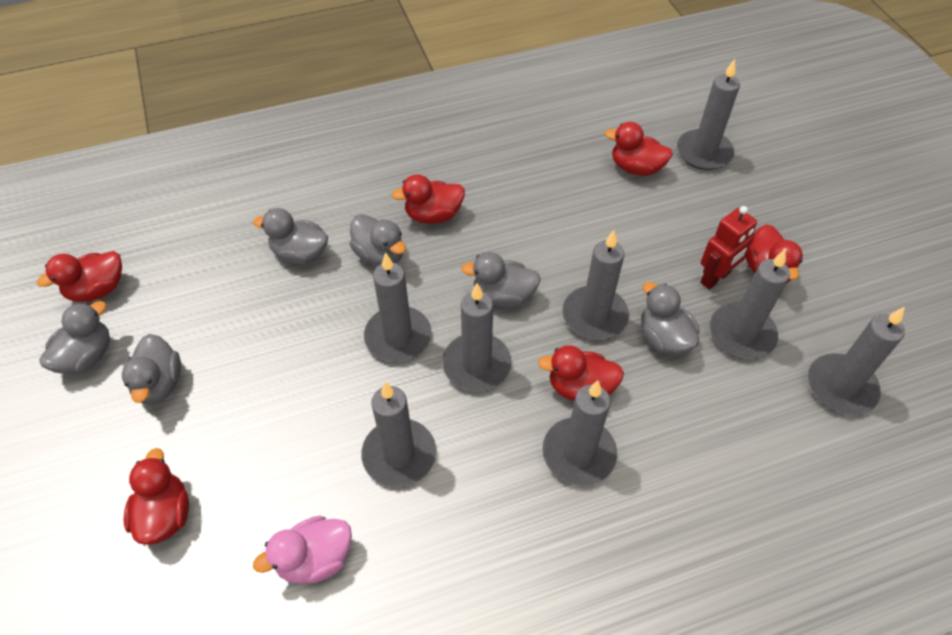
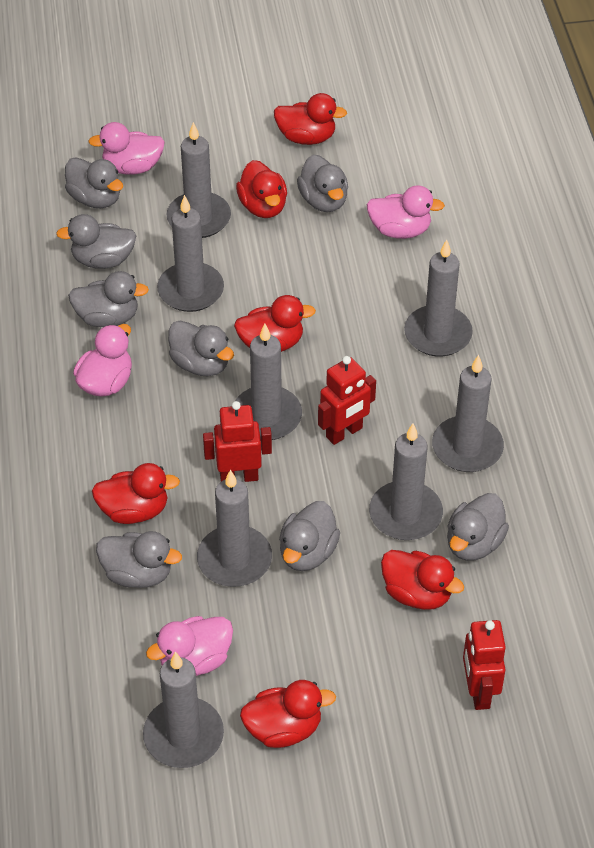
grey duck: 6 -> 8
pink duck: 1 -> 4
red robot: 1 -> 3

